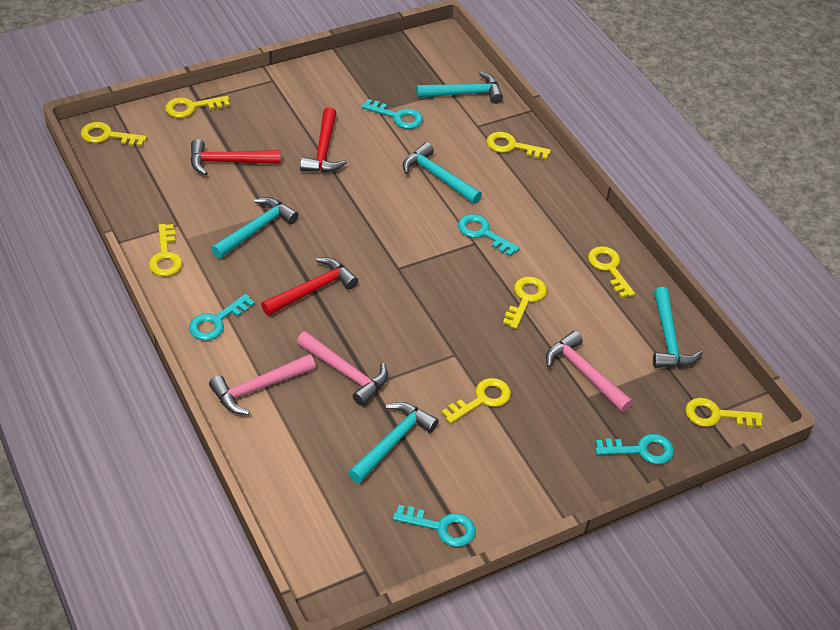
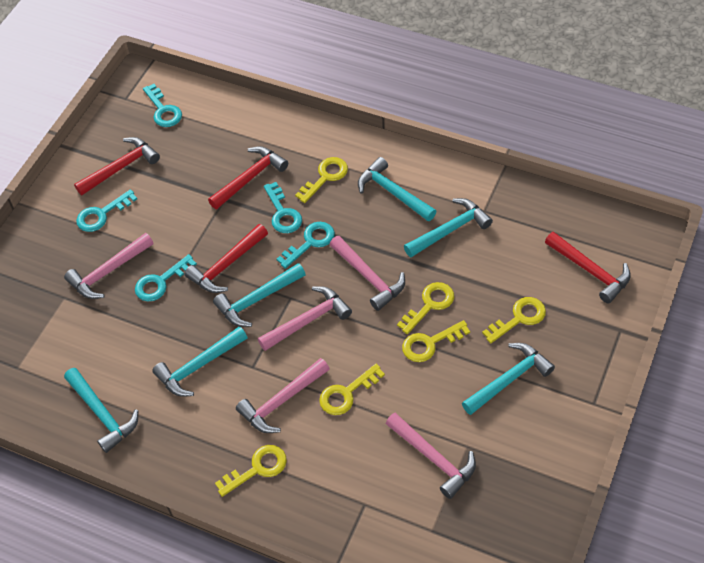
pink hammer: 3 -> 5
red hammer: 3 -> 4
turquoise hammer: 5 -> 6
yellow key: 8 -> 6

